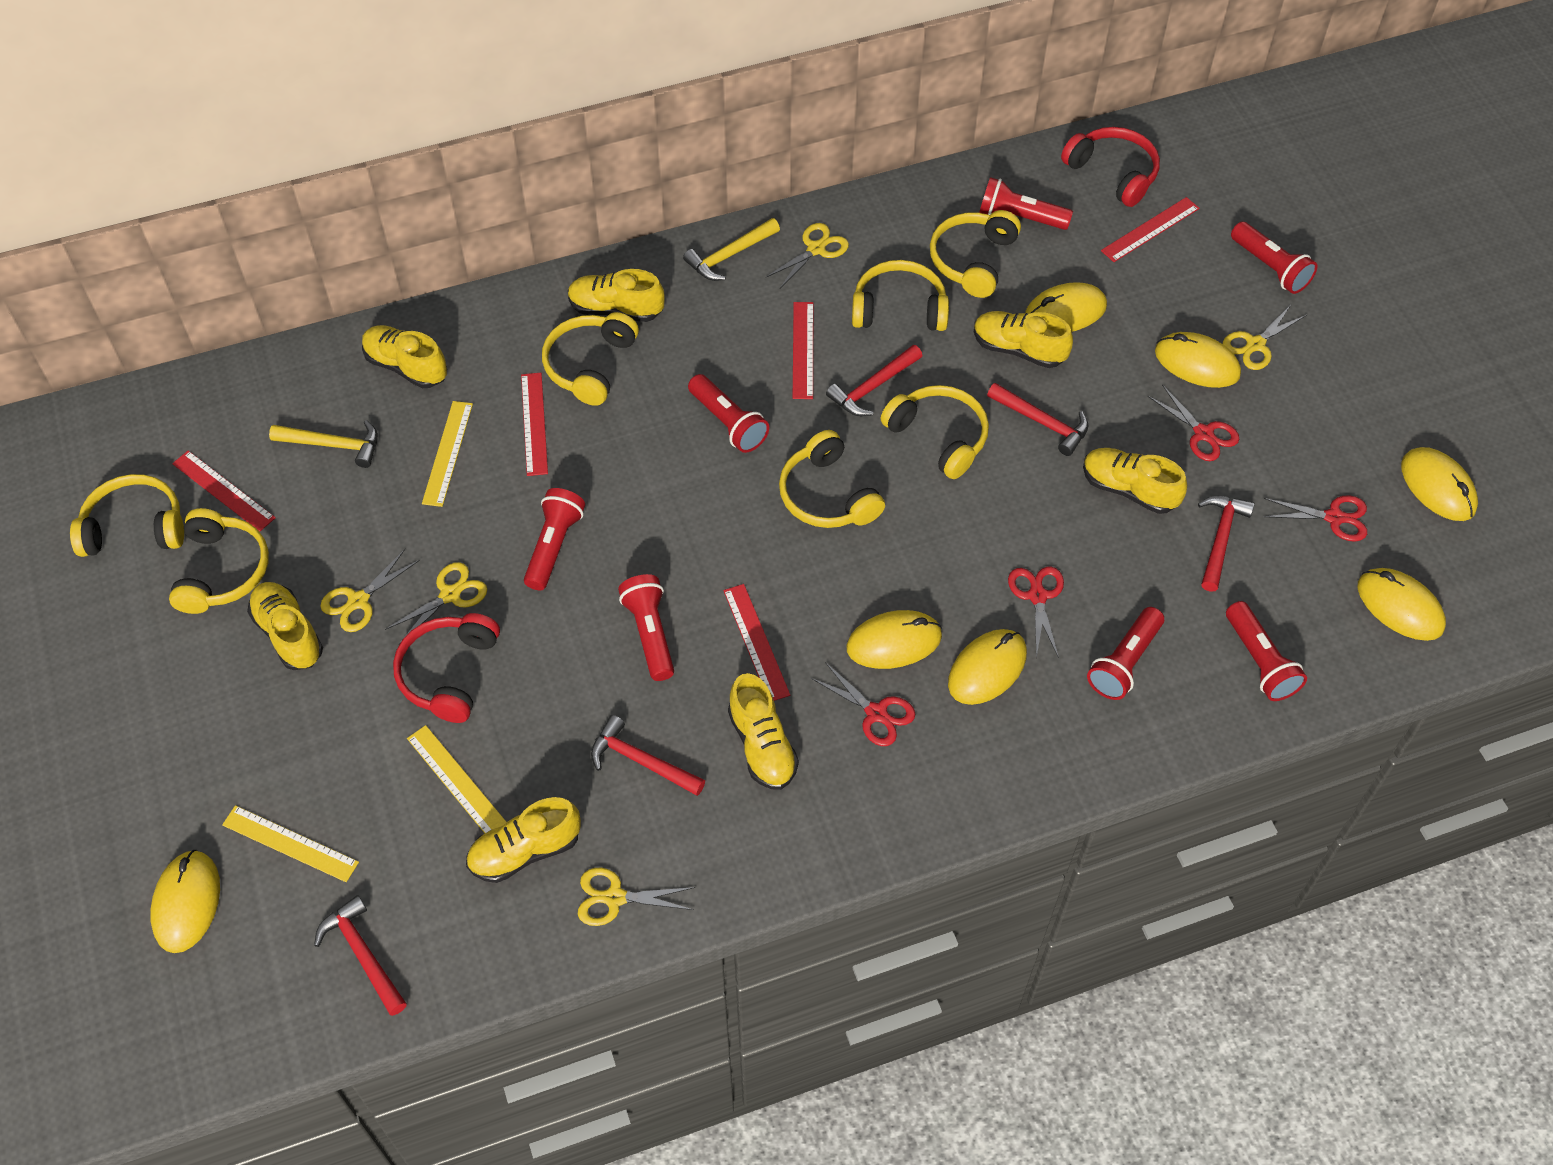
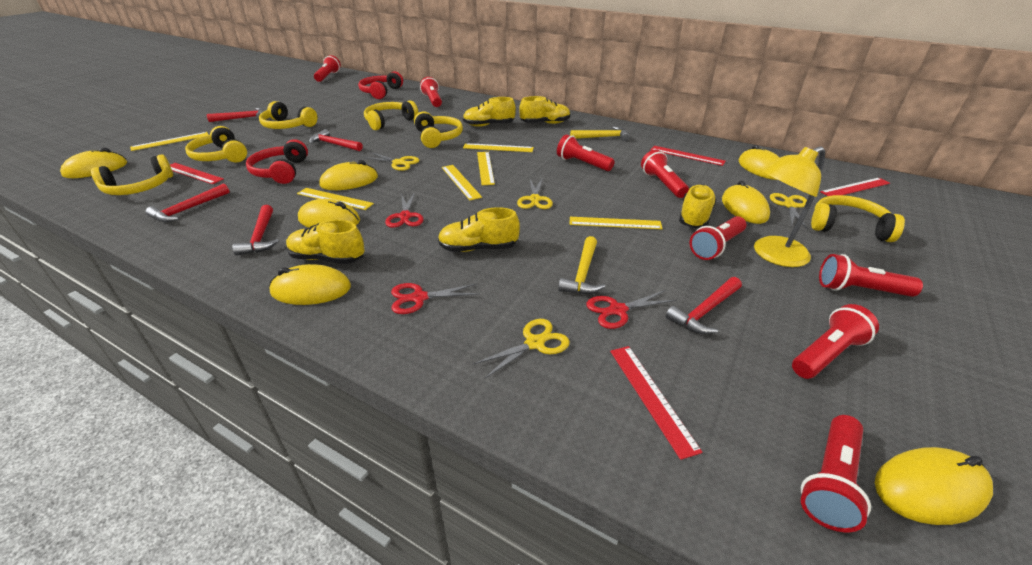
red flashlight: 7 -> 8
red ruler: 5 -> 4
red scissors: 4 -> 3
yellow headphones: 7 -> 6
yellow lamp: 0 -> 1
yellow ruler: 3 -> 6
yellow scissors: 5 -> 4
yellow shoe: 7 -> 5

